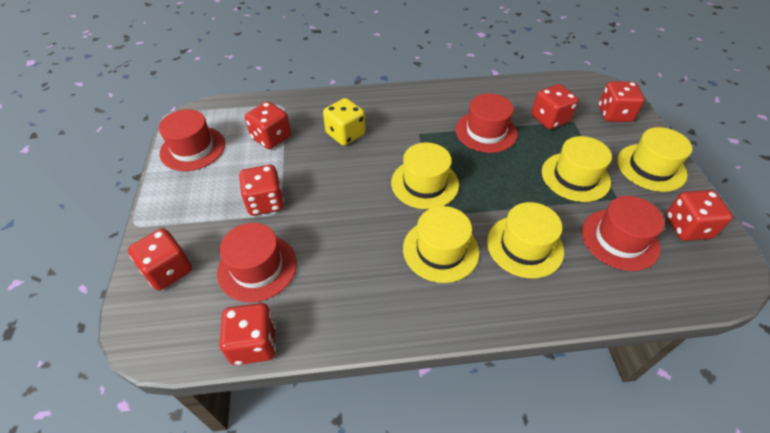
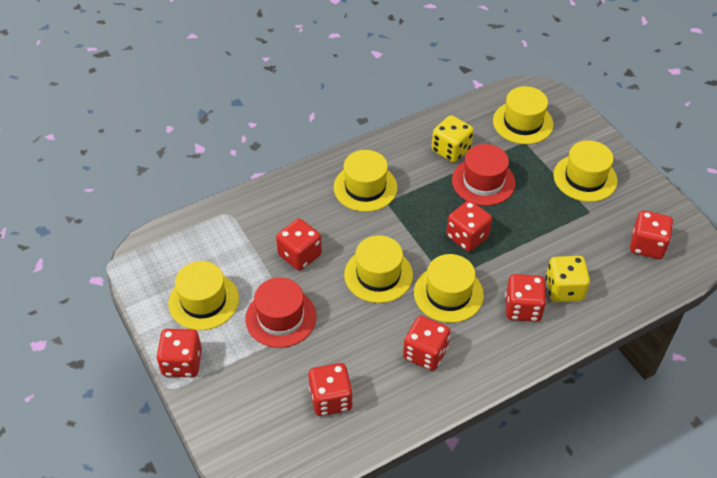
red hat: 4 -> 2
yellow dice: 1 -> 2
yellow hat: 5 -> 6

